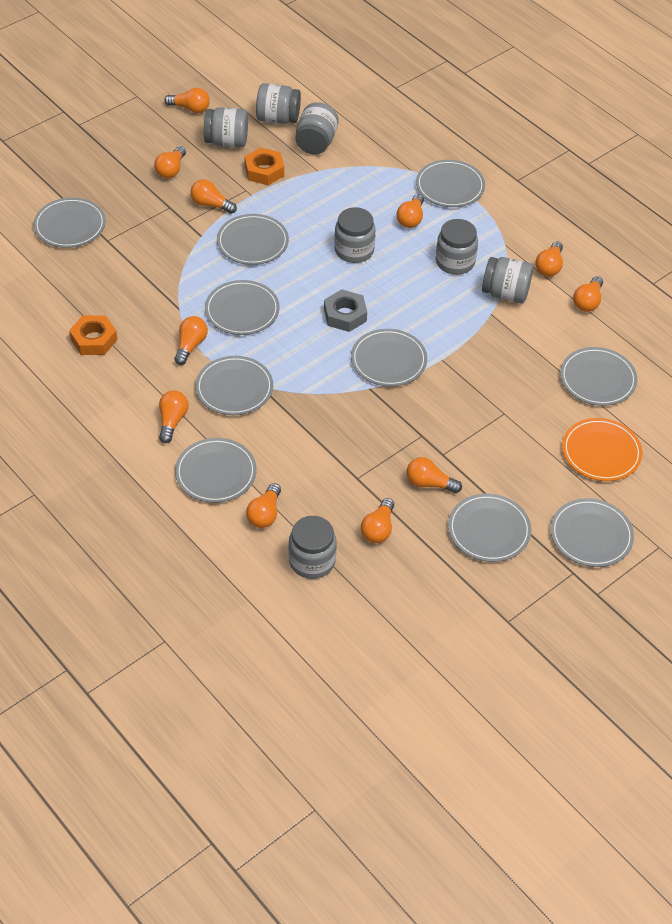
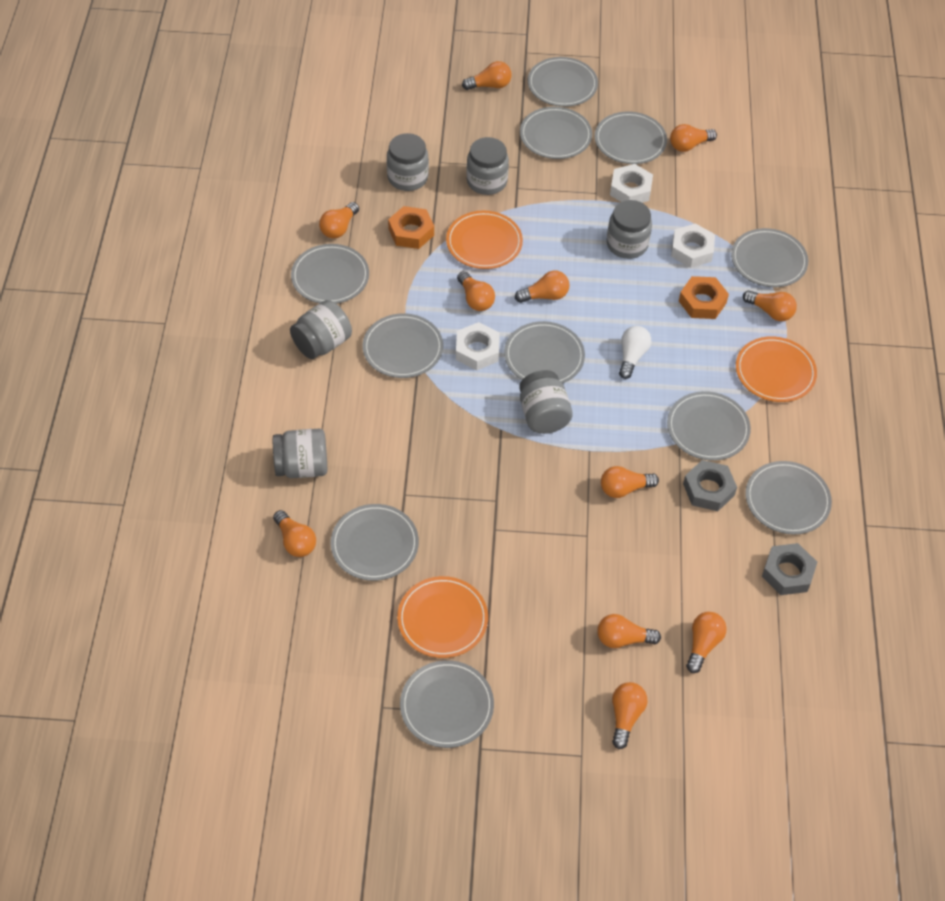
grey jar: 7 -> 6
grey nut: 1 -> 2
grey plate: 10 -> 11
orange plate: 1 -> 3
white light bulb: 0 -> 1
white nut: 0 -> 3

